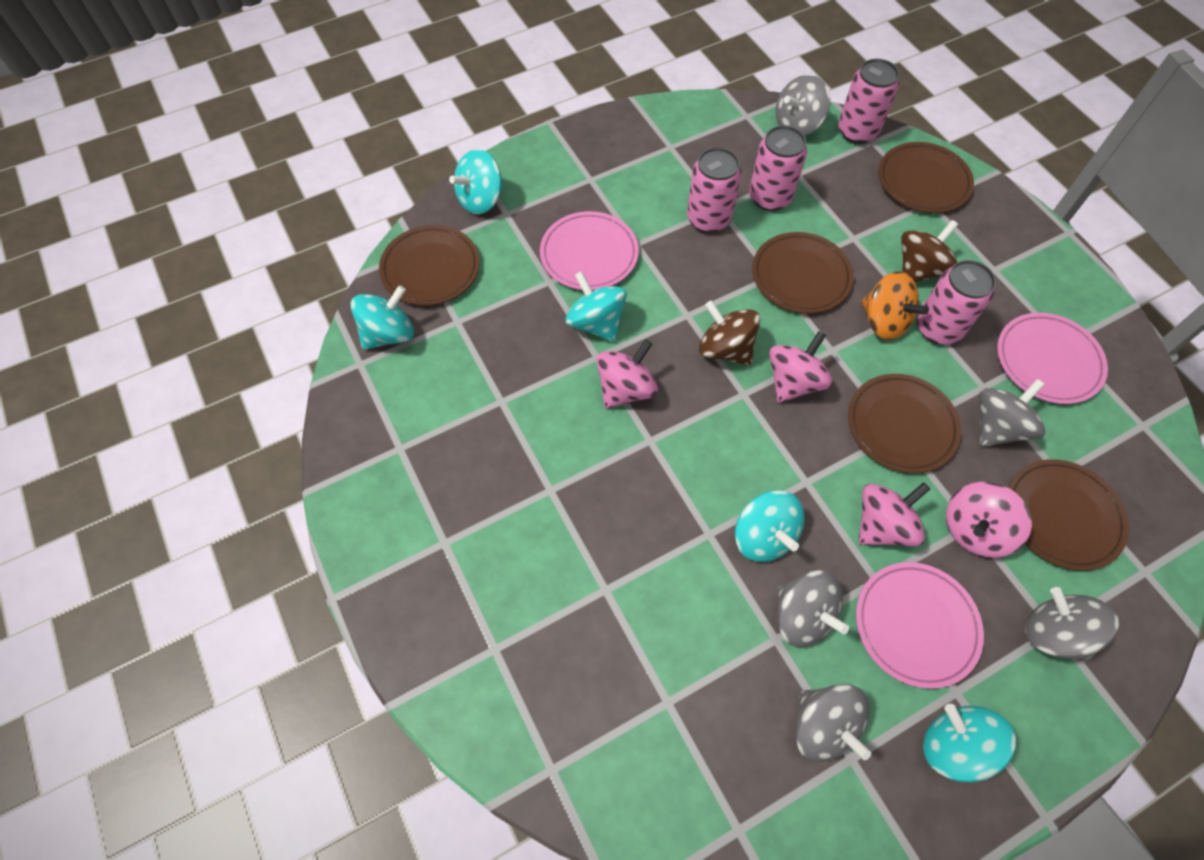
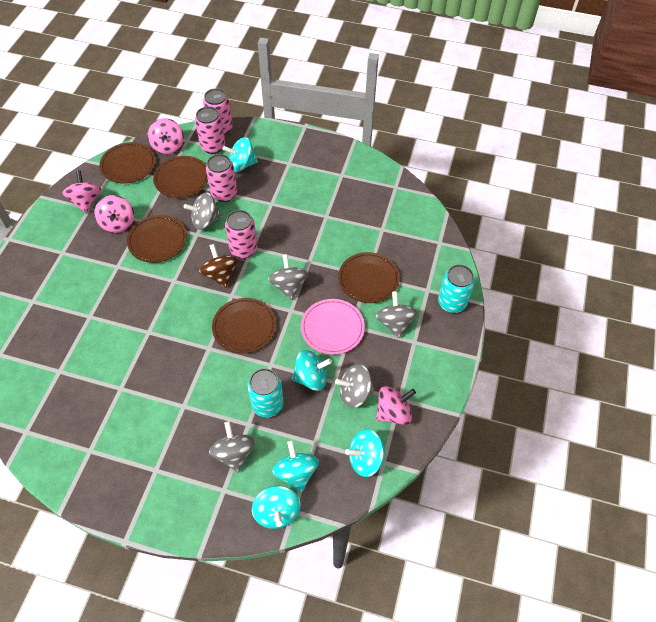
brown spinning top: 2 -> 1
orange spinning top: 1 -> 0
pink plate: 3 -> 1
turquoise can: 0 -> 2

